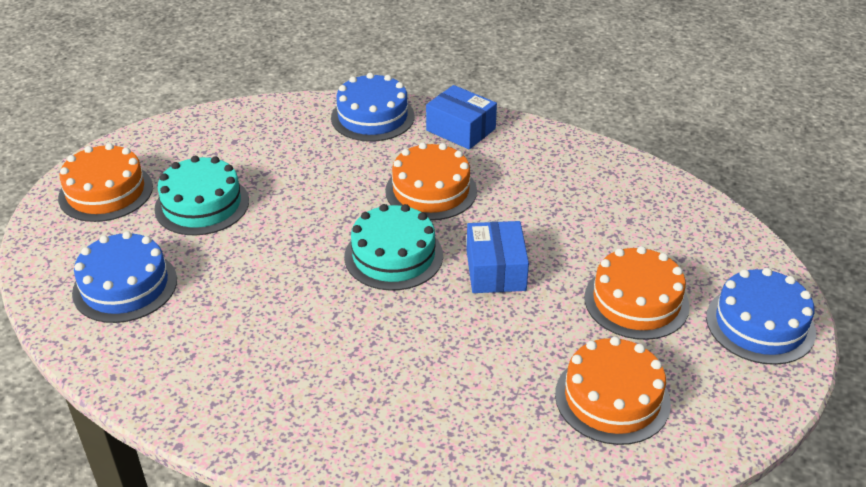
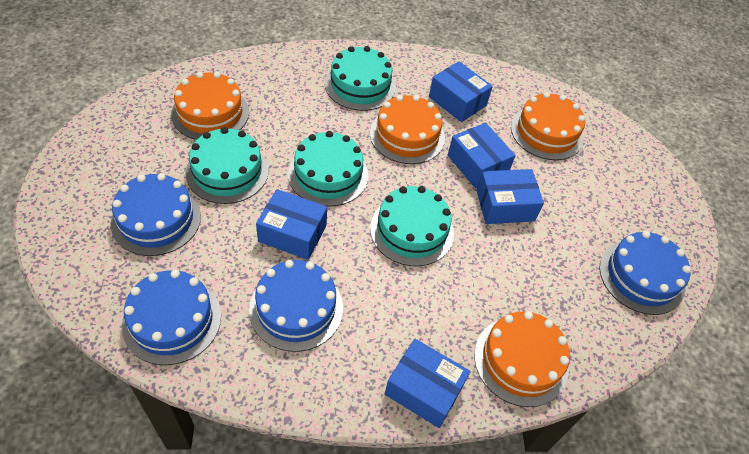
blue box: 2 -> 5
blue cake: 3 -> 4
turquoise cake: 2 -> 4

